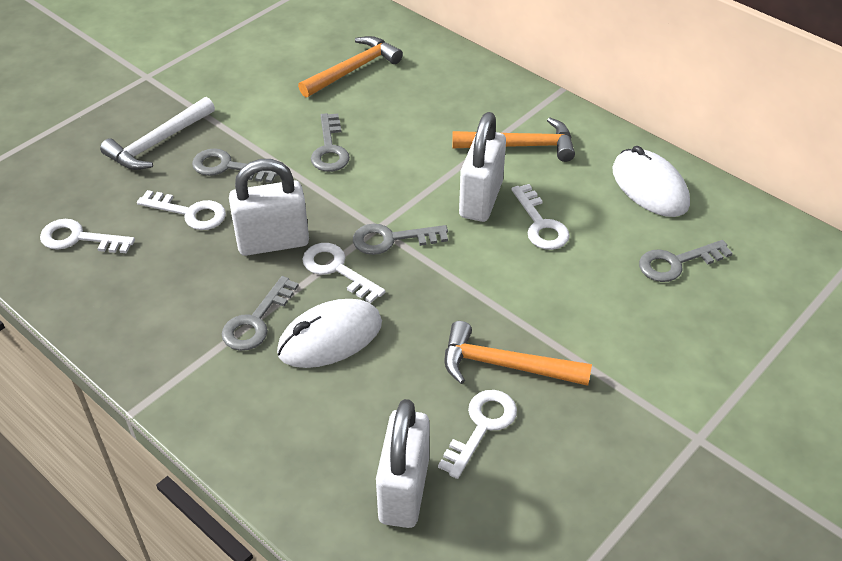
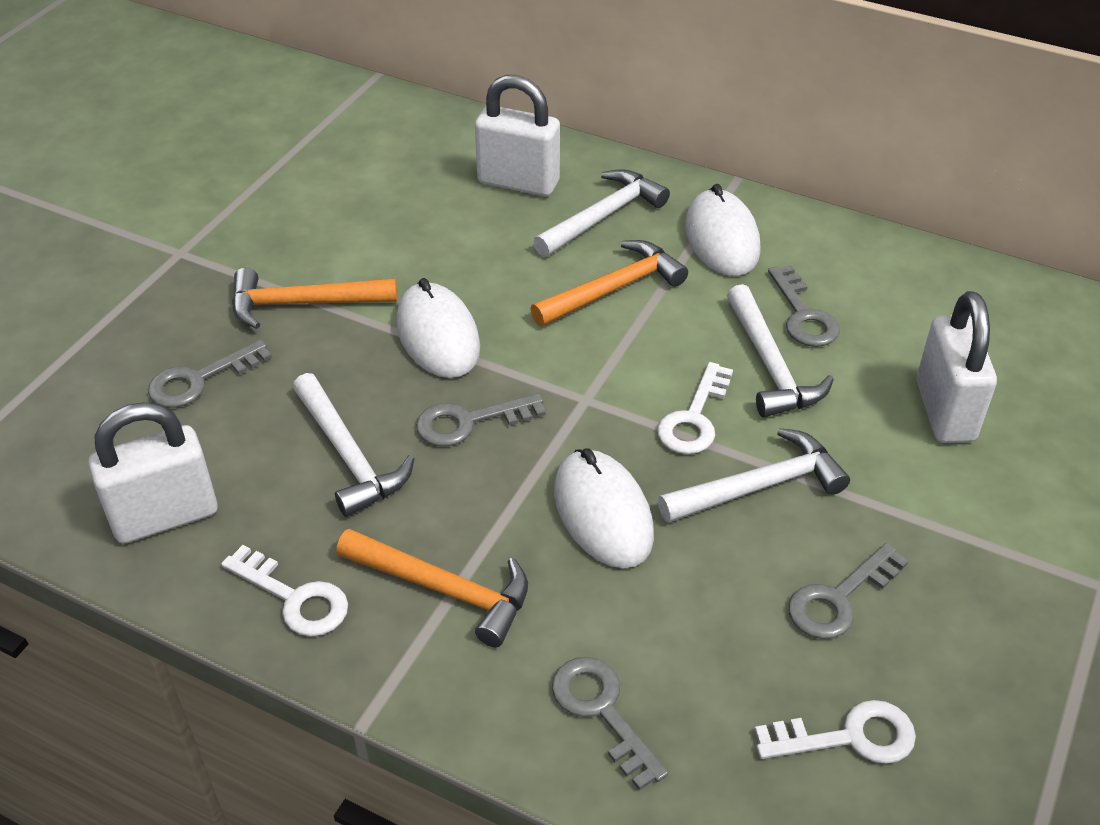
white hammer: 1 -> 4
white key: 5 -> 3
white mouse: 2 -> 3

